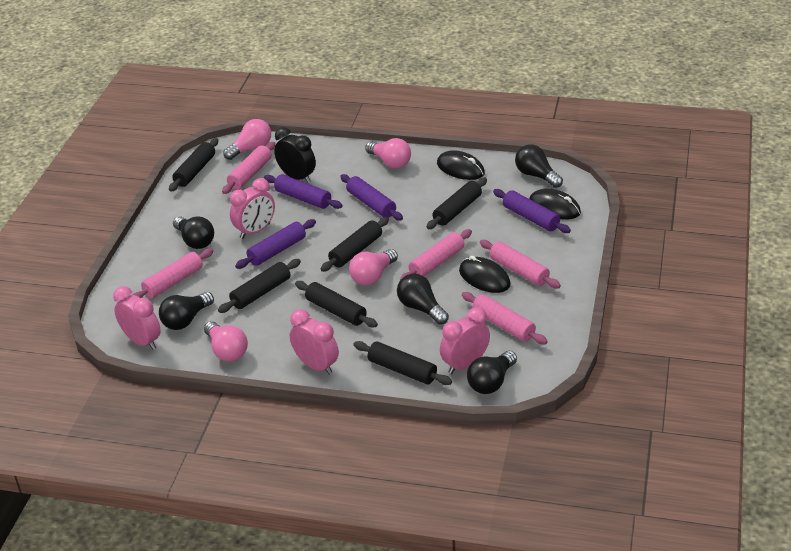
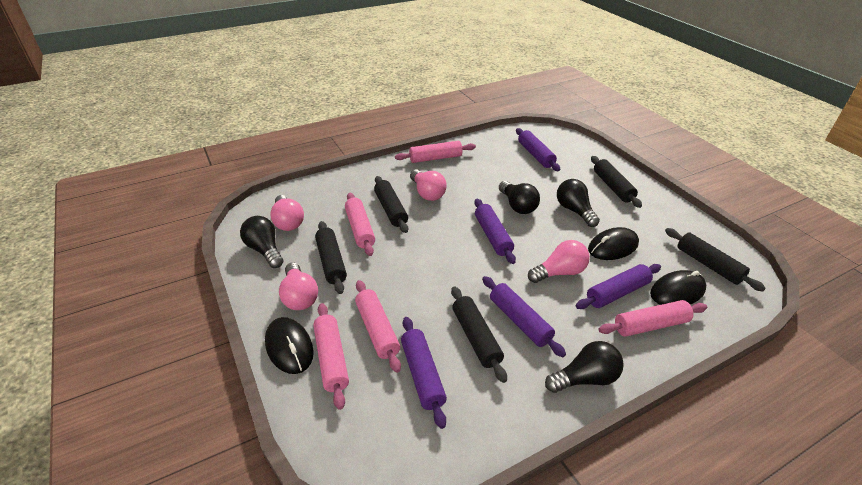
black clock: 1 -> 0
black light bulb: 5 -> 4
black rolling pin: 6 -> 5
pink clock: 4 -> 0
purple rolling pin: 4 -> 5

